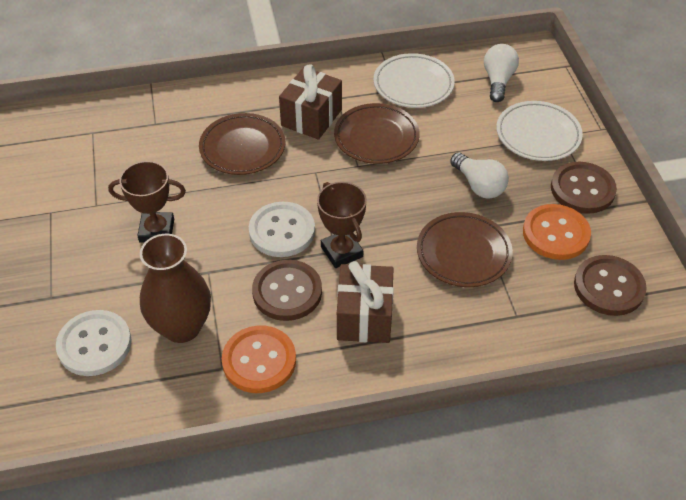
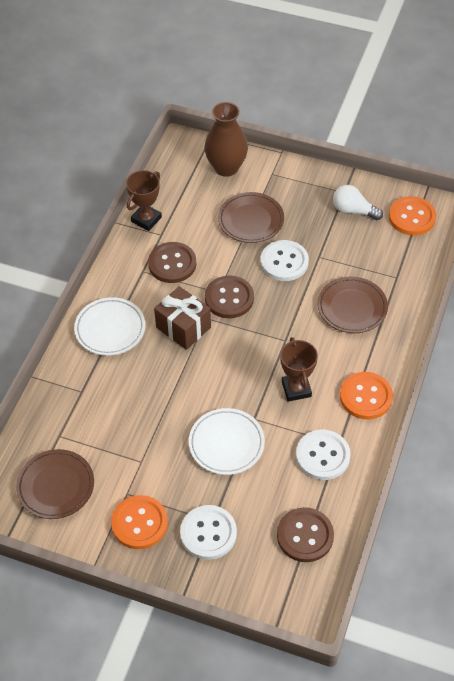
brown gift: 2 -> 1
orange button: 2 -> 3
white button: 2 -> 3
white light bulb: 2 -> 1

